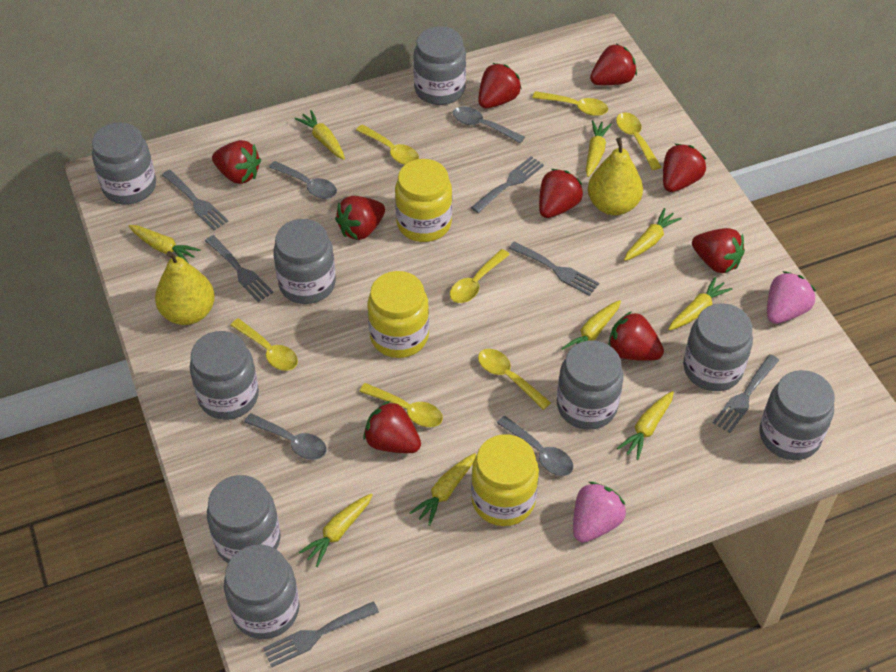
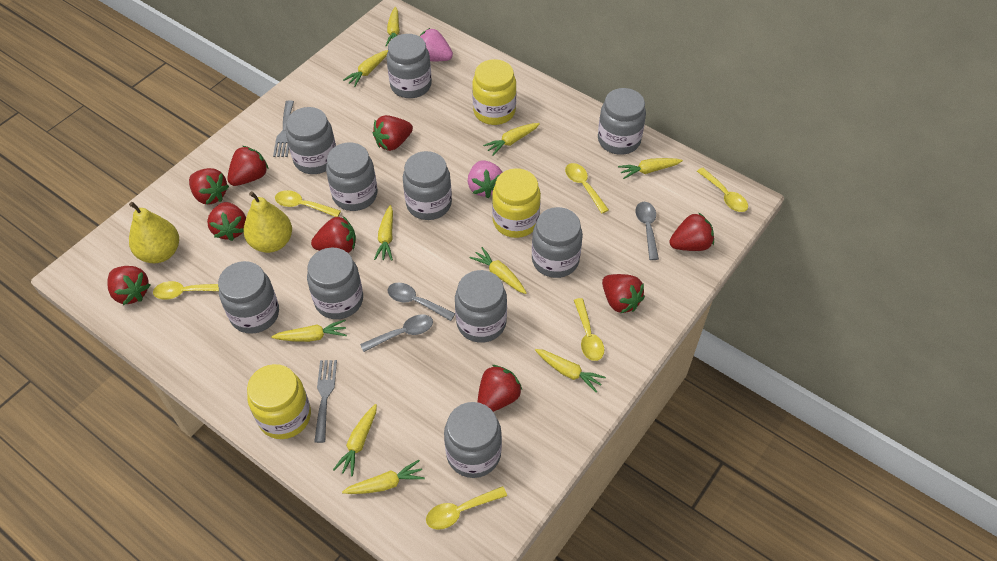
grey fork: 6 -> 2
grey jar: 9 -> 10
grey spoon: 4 -> 3
yellow carrot: 9 -> 10
yellow spoon: 7 -> 6

